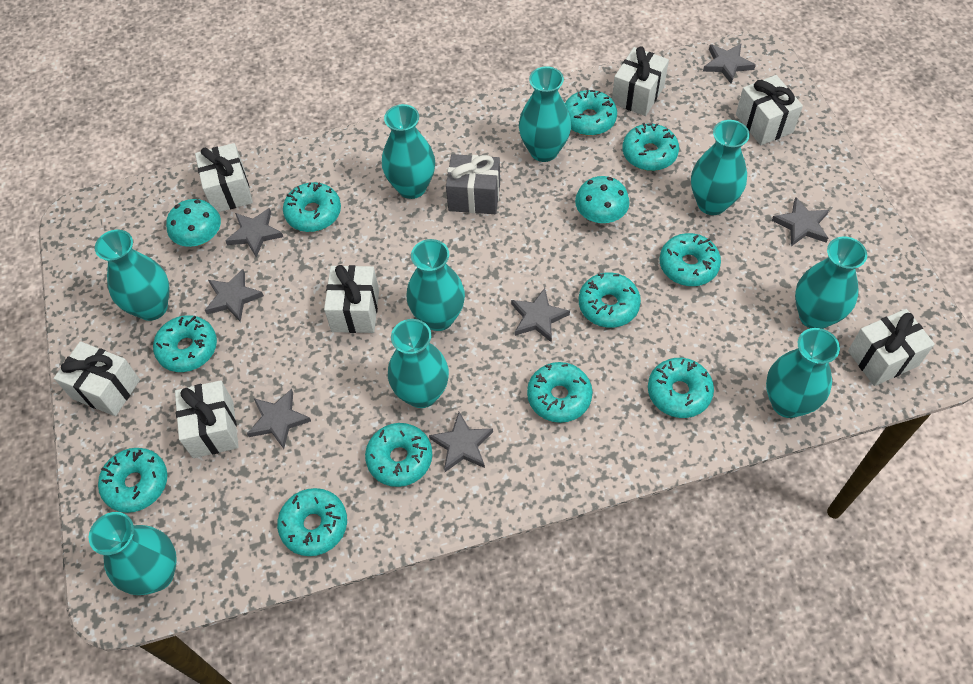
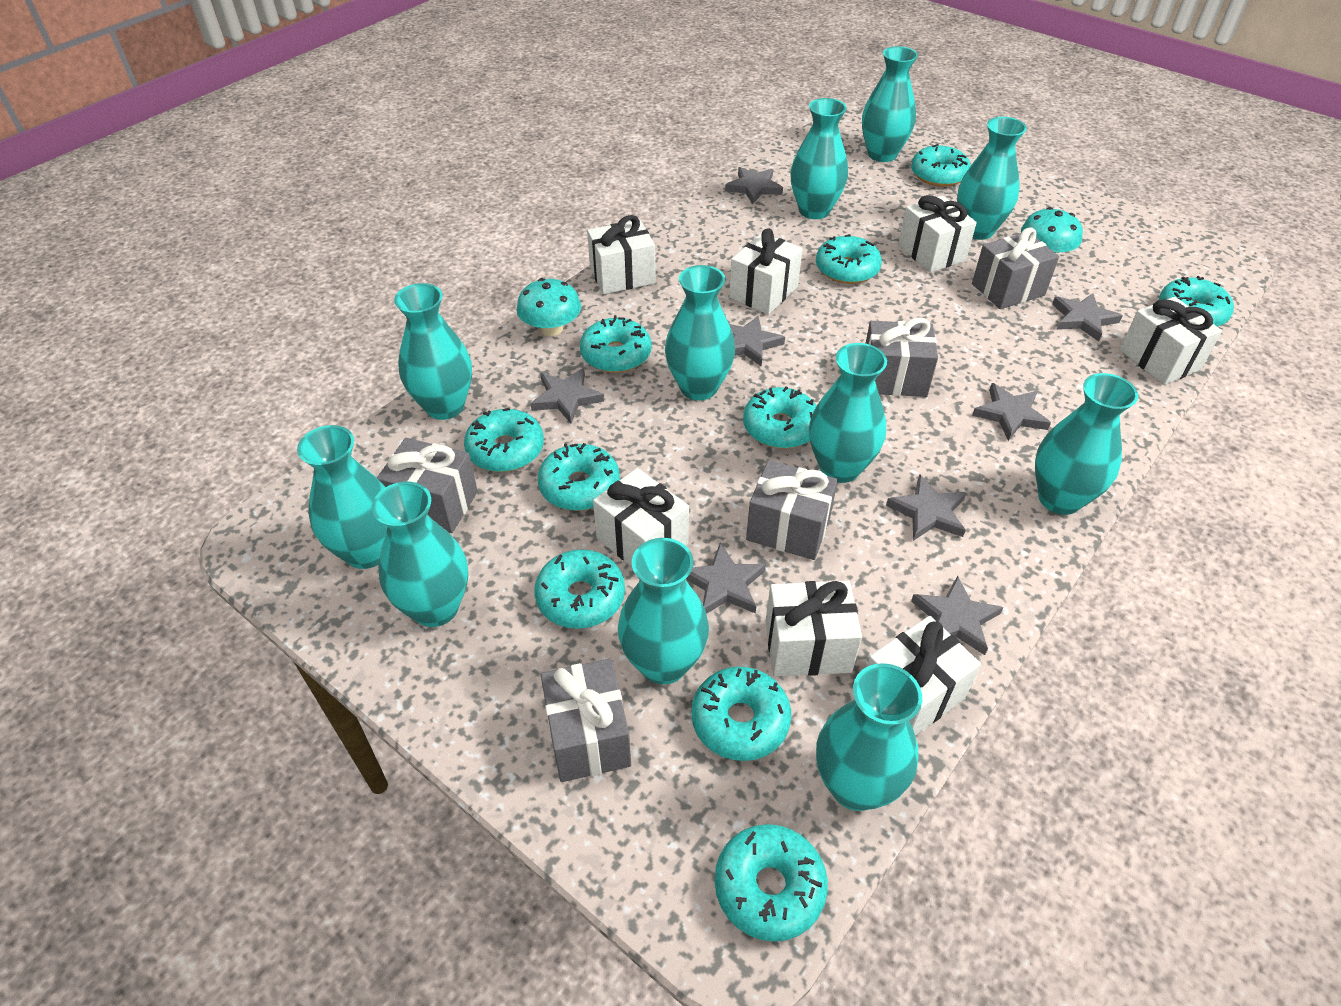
grey gift: 1 -> 5
grey star: 7 -> 8
turquoise donut: 11 -> 10
turquoise vase: 9 -> 11

